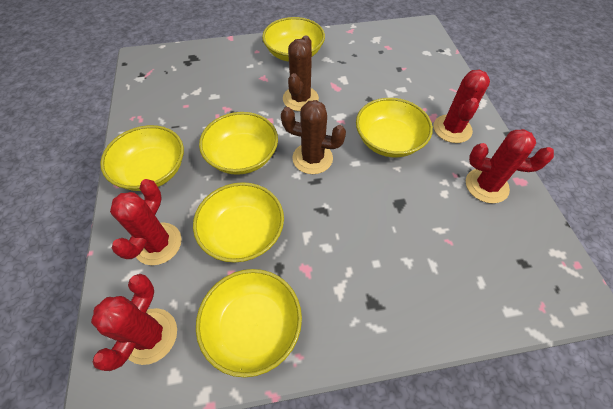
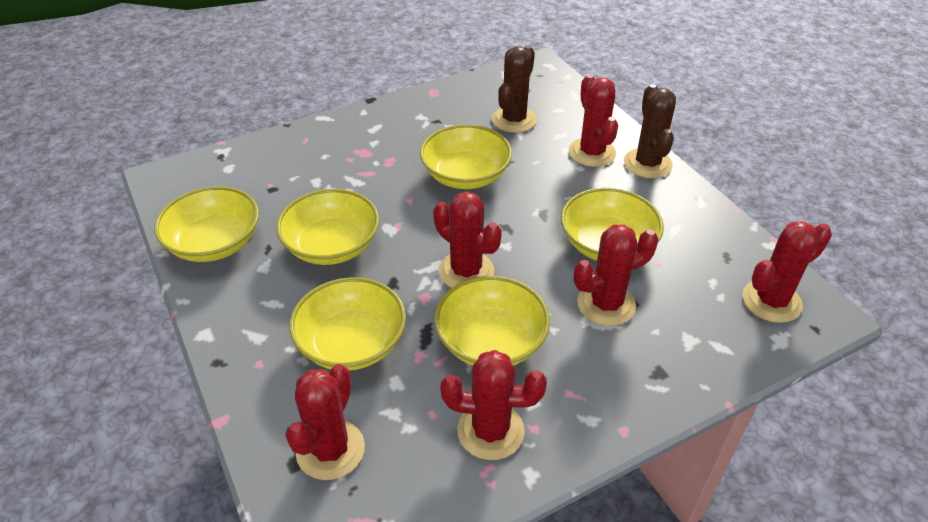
red cactus: 4 -> 6

